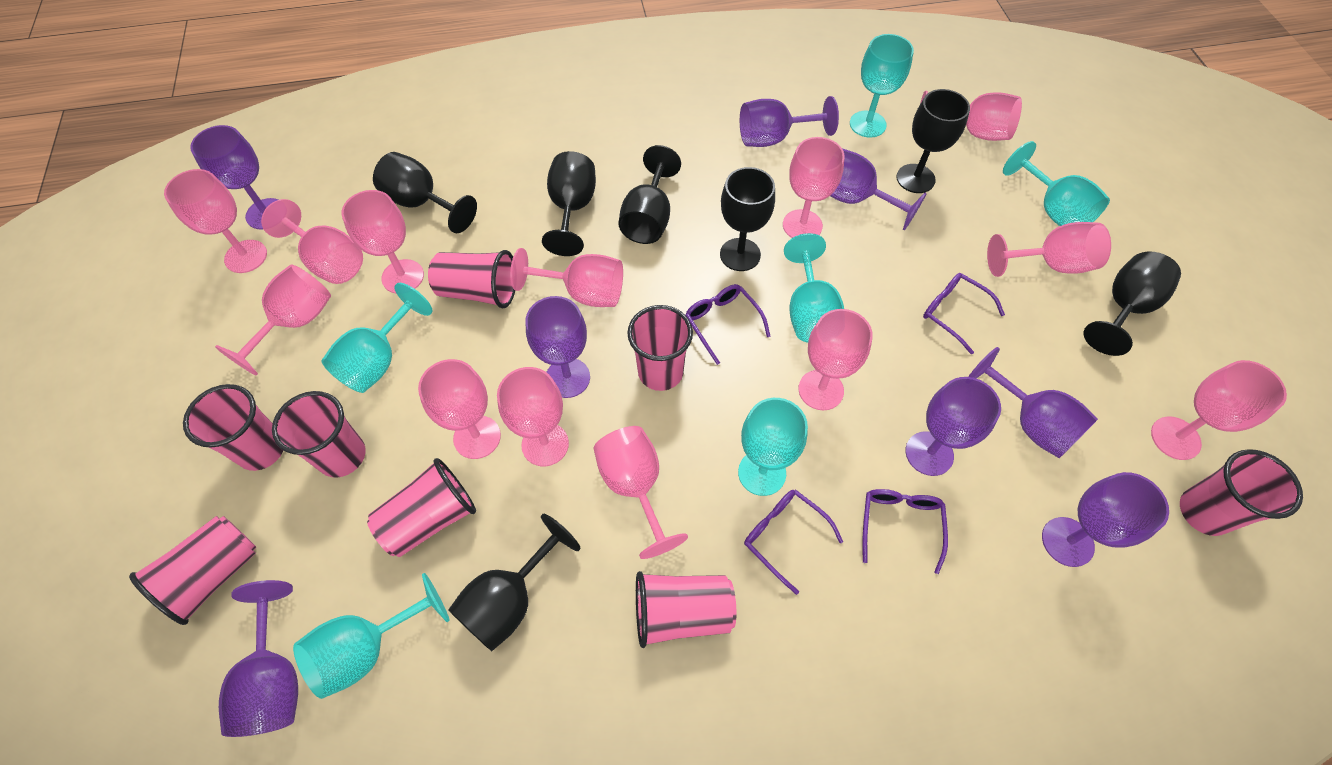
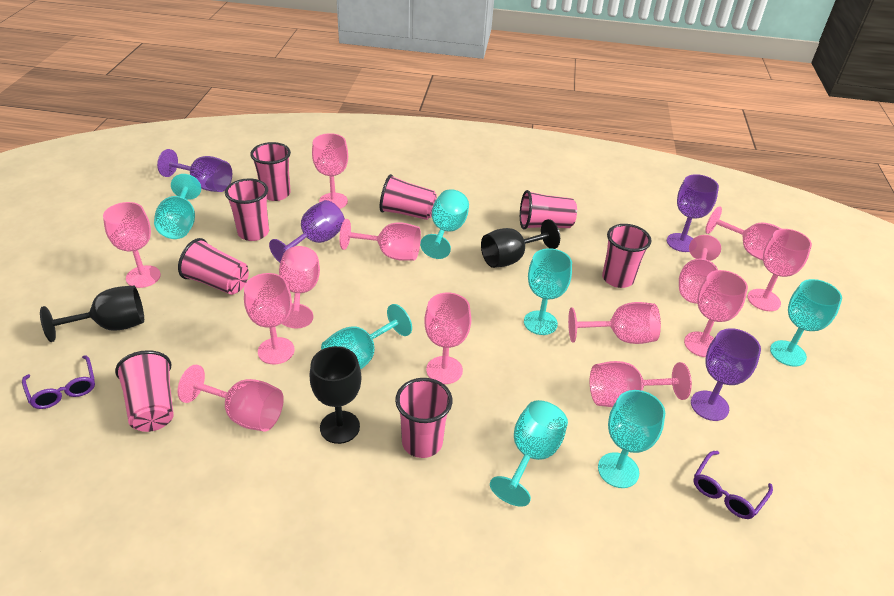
black goblet: 7 -> 3
purple glasses: 4 -> 2
purple goblet: 8 -> 4
turquoise goblet: 6 -> 7

